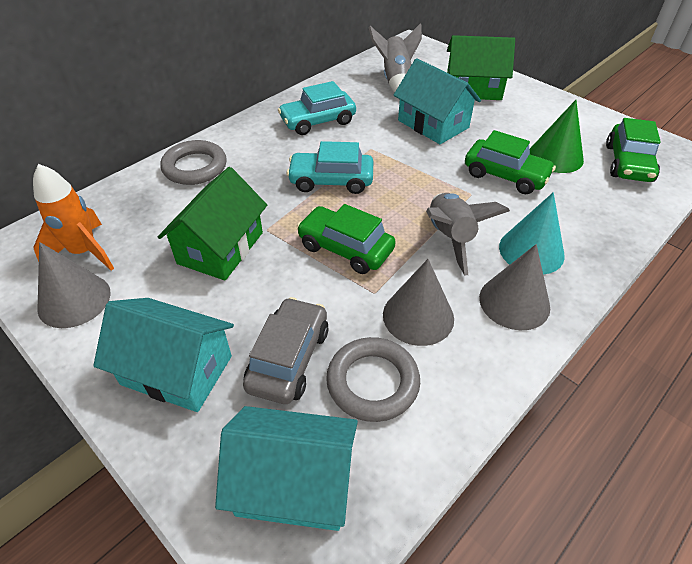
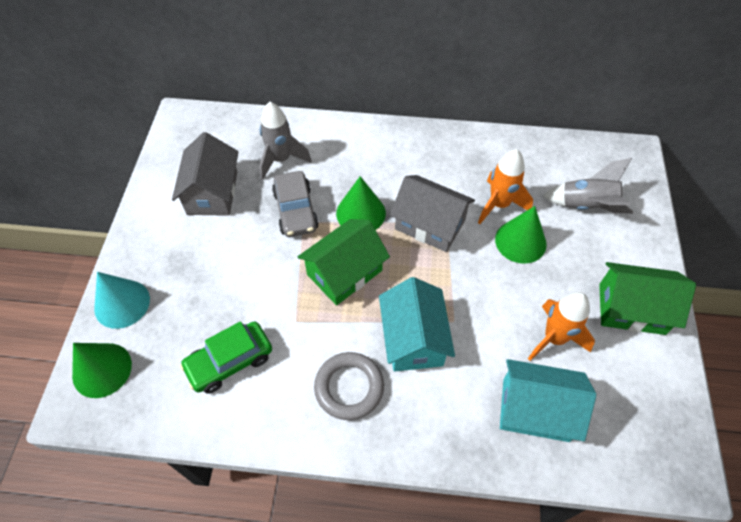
green car: 3 -> 1
green cone: 1 -> 3
grey cone: 3 -> 0
grey house: 0 -> 2
grey ring: 2 -> 1
orange rocket: 1 -> 2
turquoise car: 2 -> 0
turquoise house: 3 -> 2

